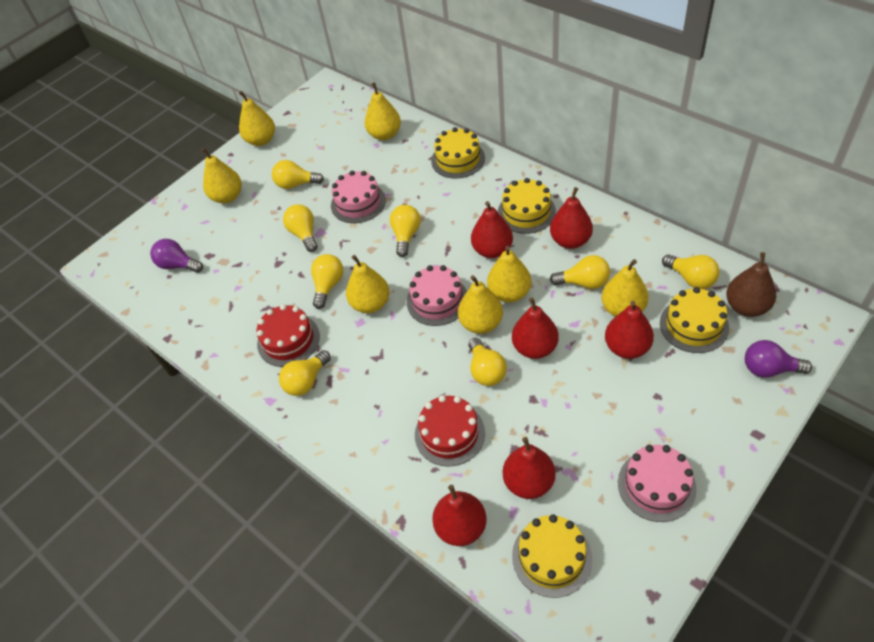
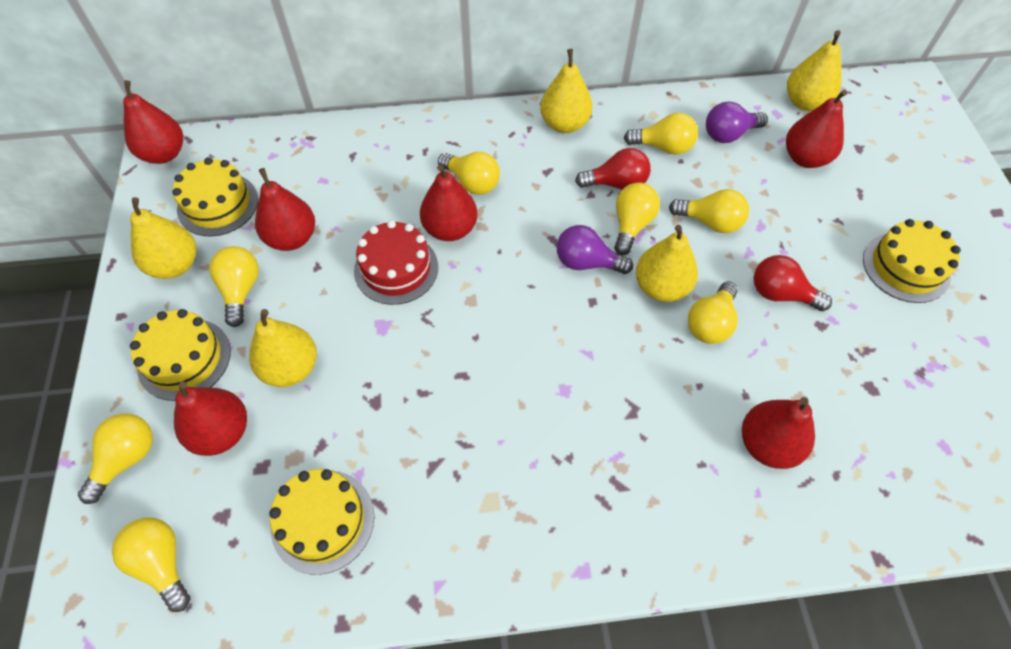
brown pear: 1 -> 0
pink cake: 3 -> 0
red cake: 2 -> 1
red light bulb: 0 -> 2
yellow pear: 7 -> 5

